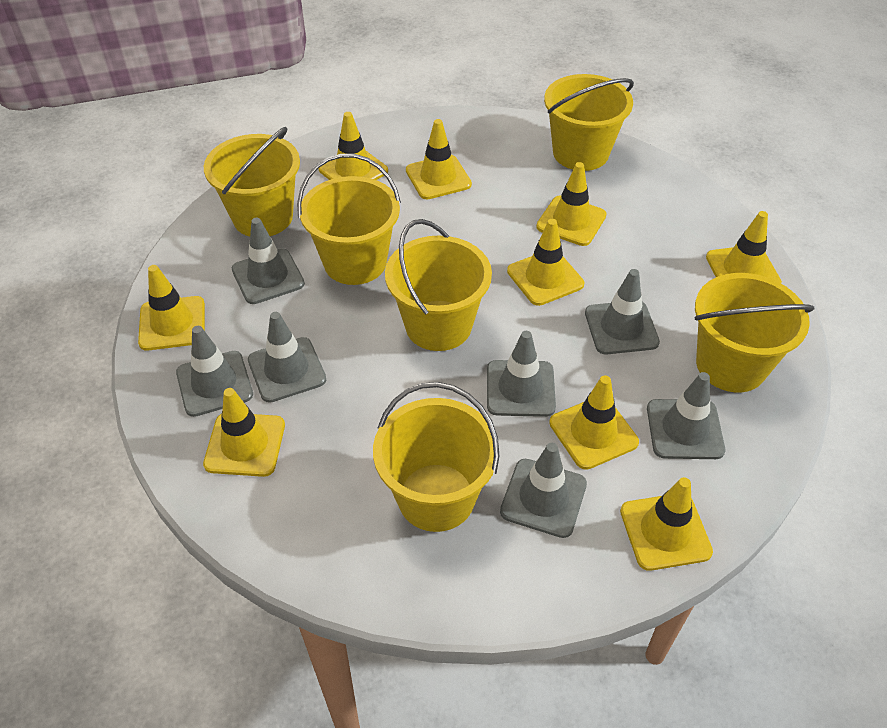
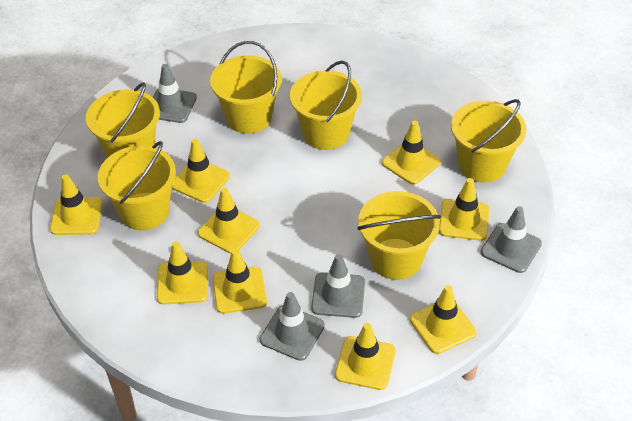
grey traffic cone: 7 -> 4

